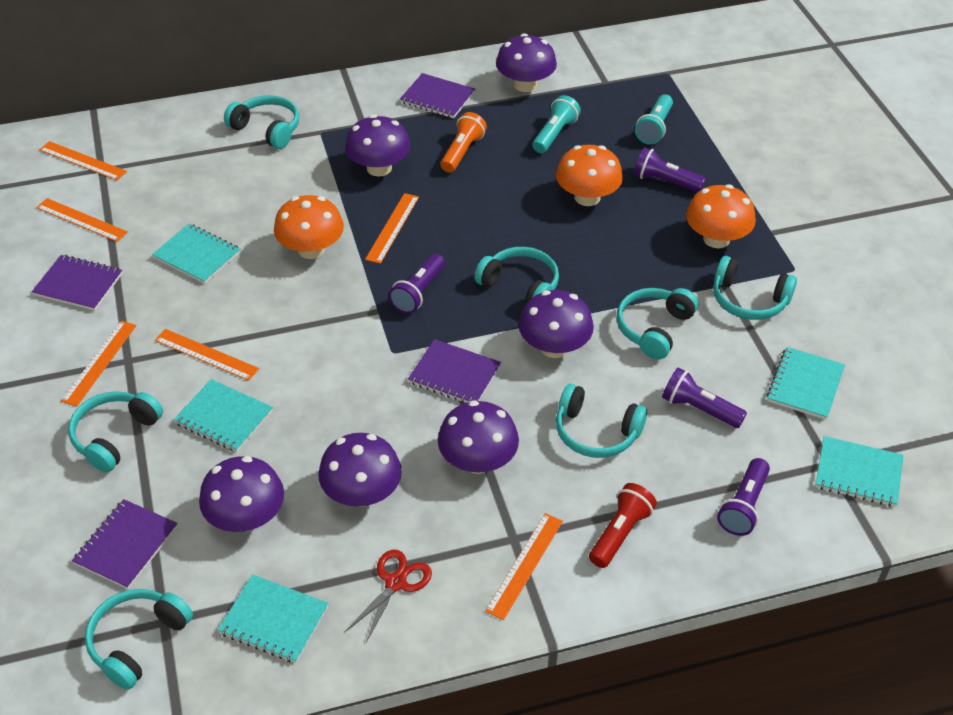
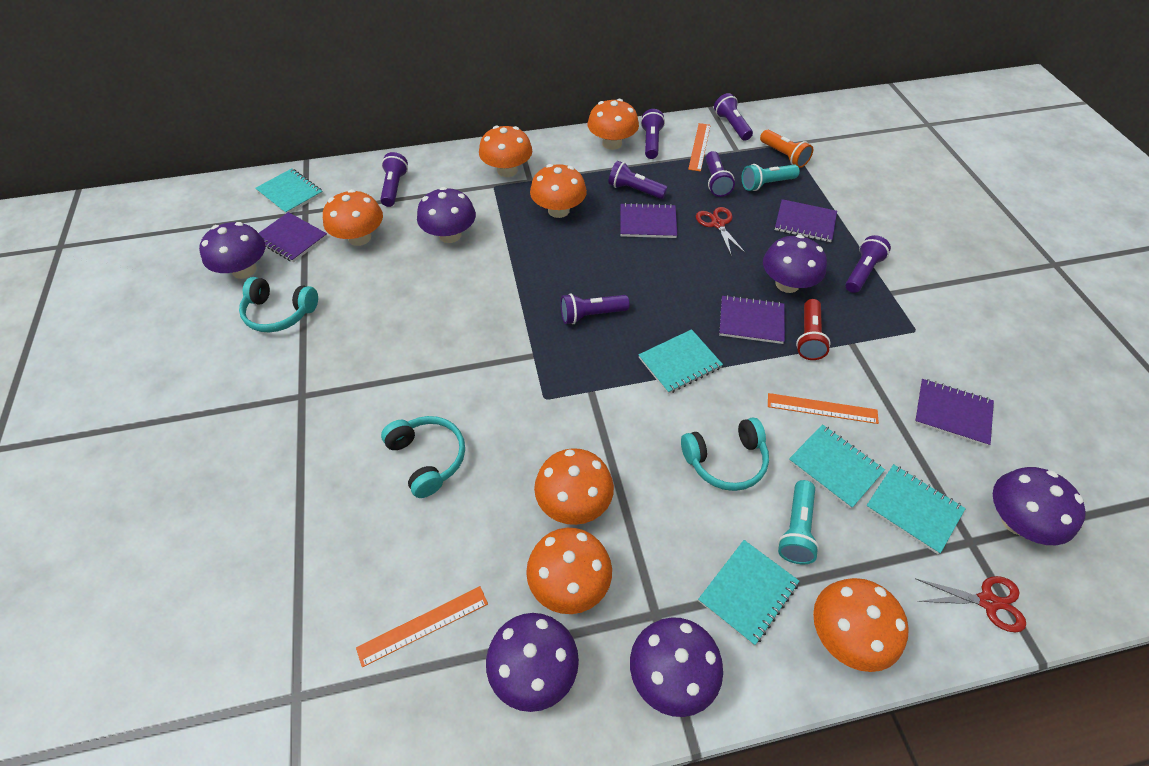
orange mushroom: 3 -> 7
orange ruler: 6 -> 3
purple flashlight: 4 -> 7
purple notebook: 4 -> 5
red scissors: 1 -> 2
turquoise headphones: 7 -> 3

